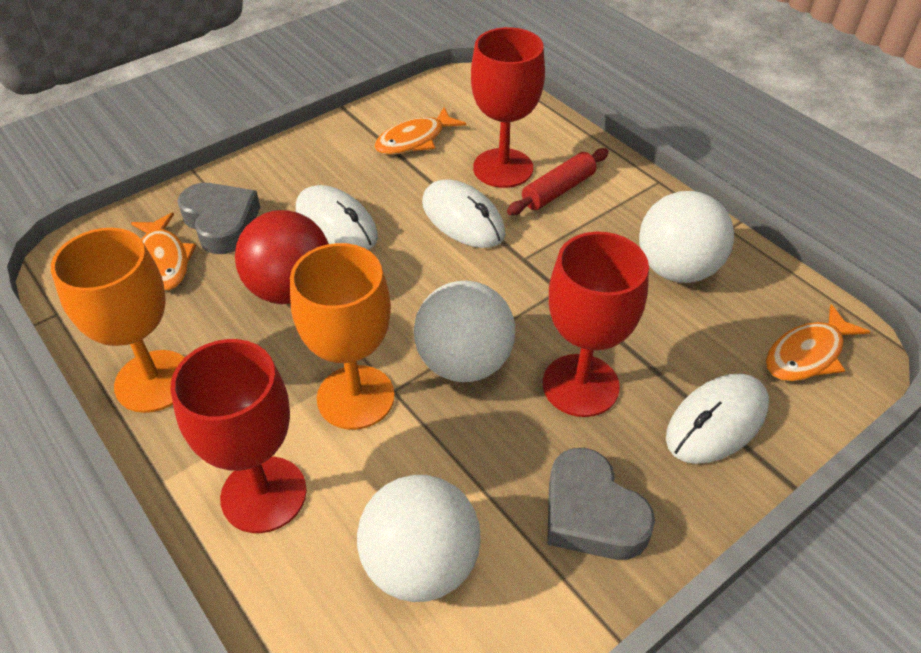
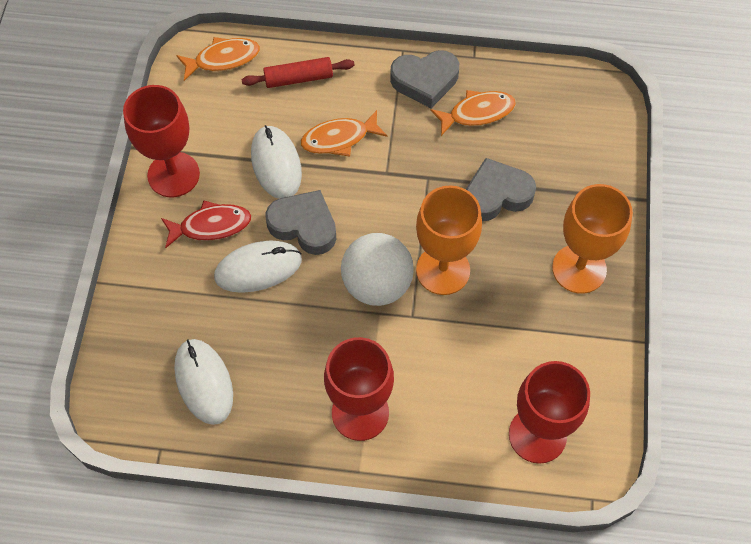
grey heart: 2 -> 3
red ball: 1 -> 0
red fish: 0 -> 1
white ball: 3 -> 1

